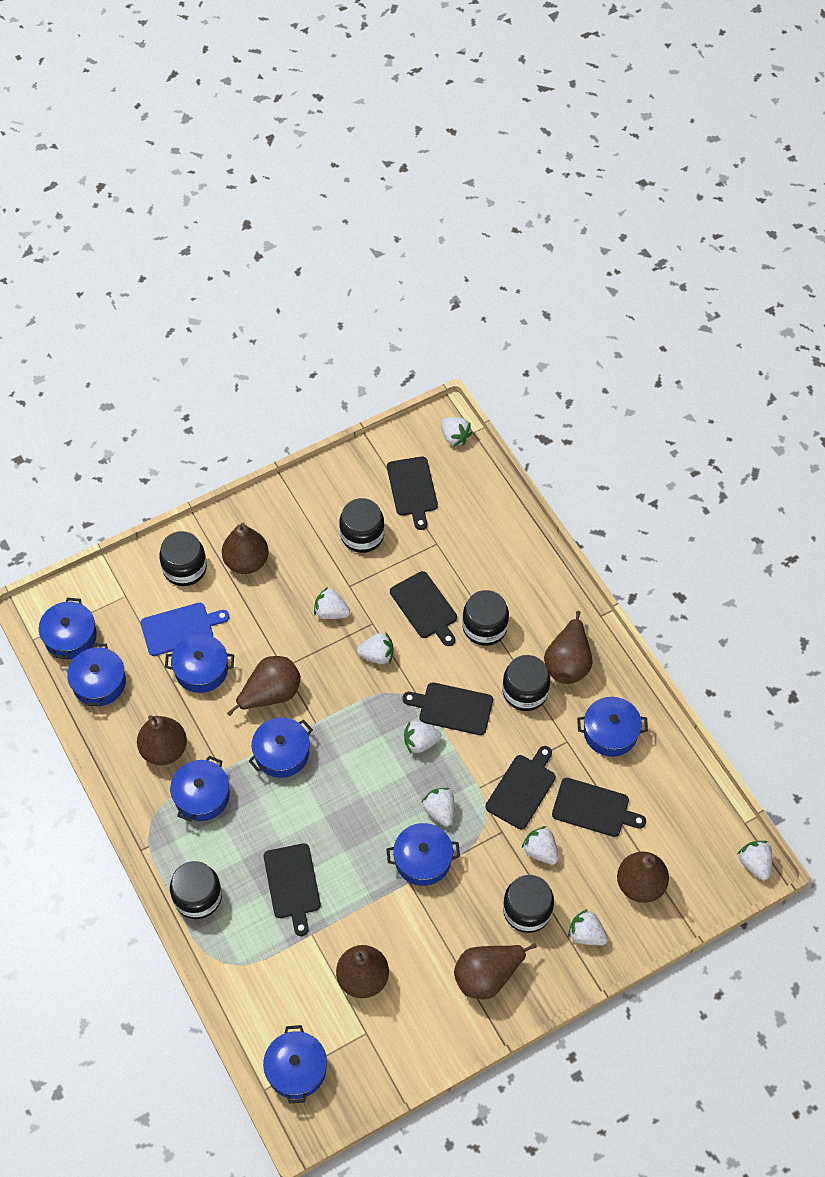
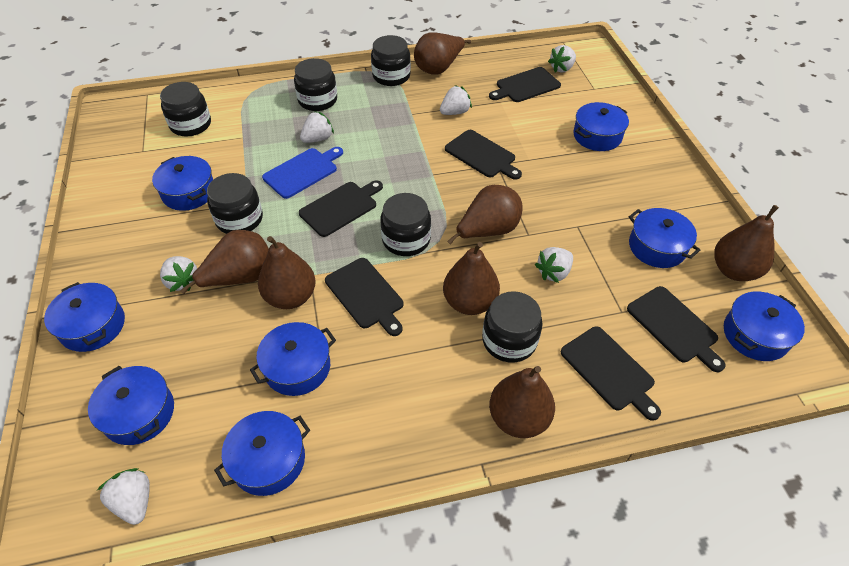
white strawberry: 8 -> 6

